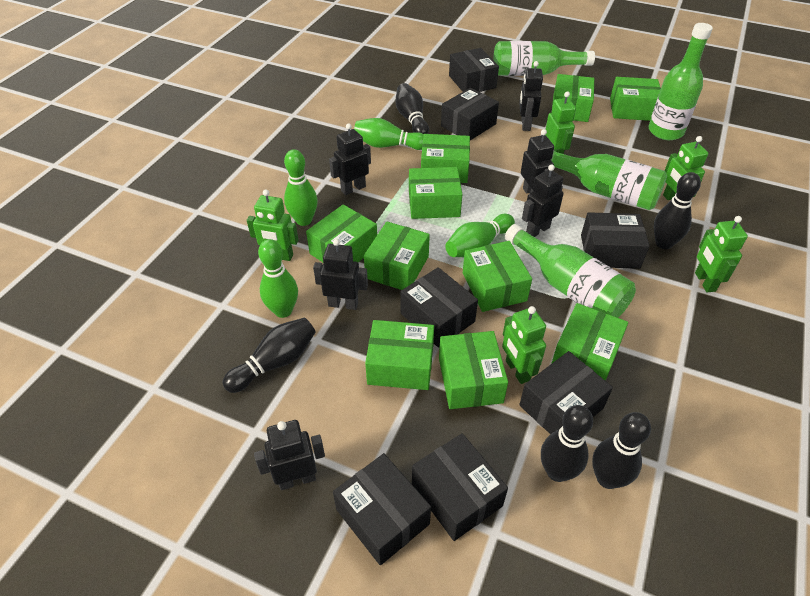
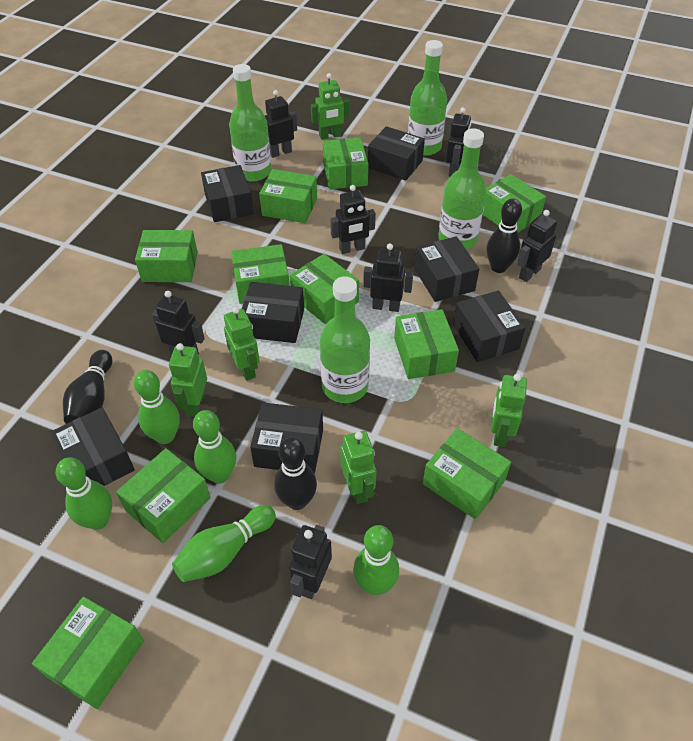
black bowling pin: 5 -> 3
black robot: 6 -> 7
green bowling pin: 4 -> 5

